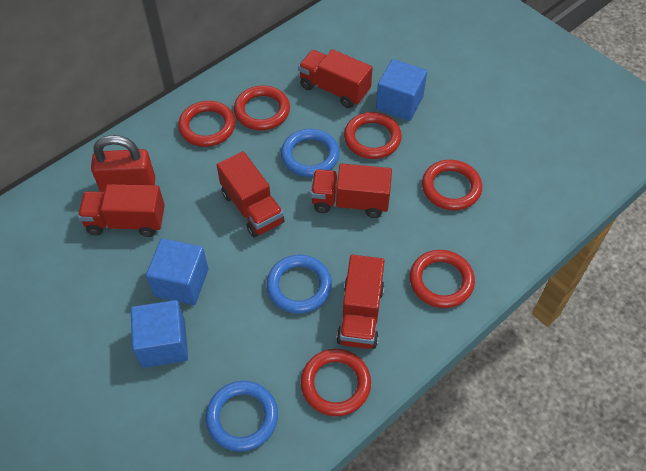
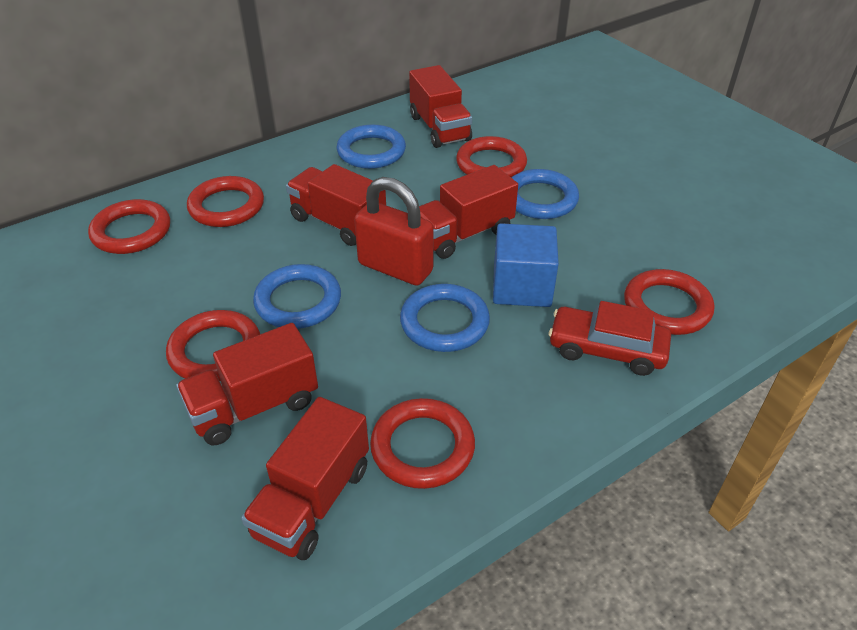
blue cube: 3 -> 1
blue ring: 3 -> 4
red car: 0 -> 1

